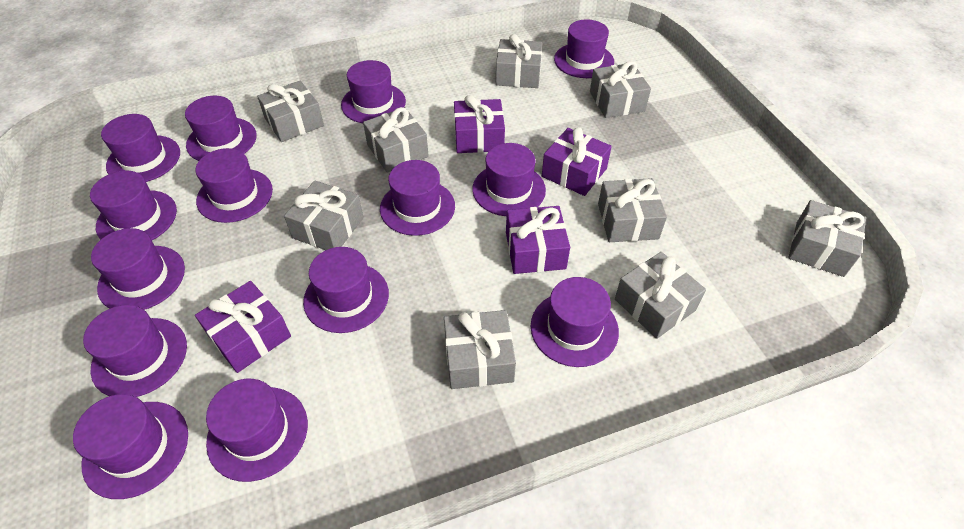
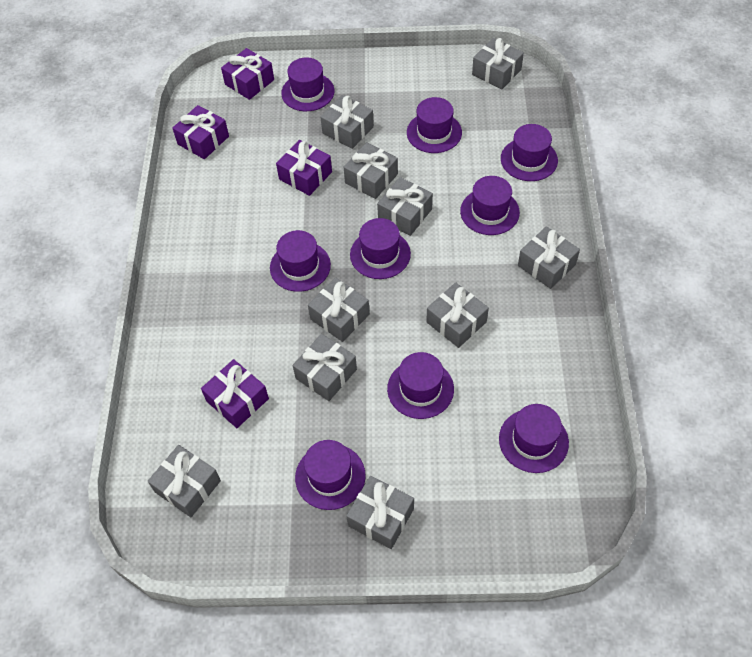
grey gift: 9 -> 10
purple hat: 14 -> 9

